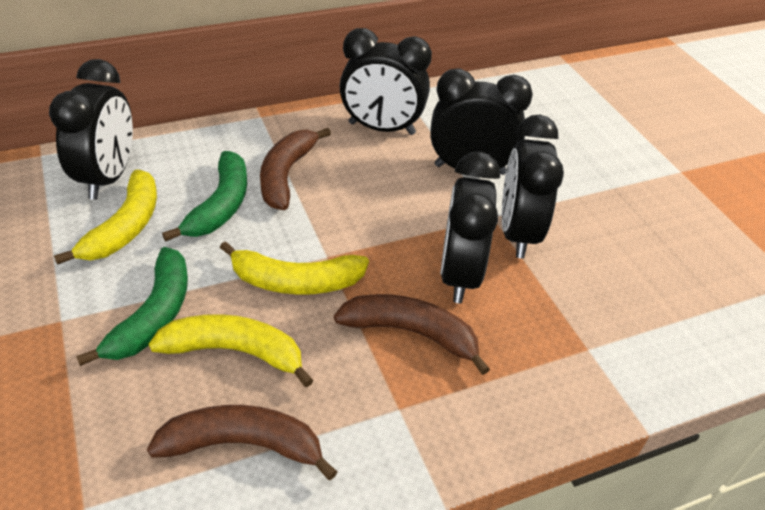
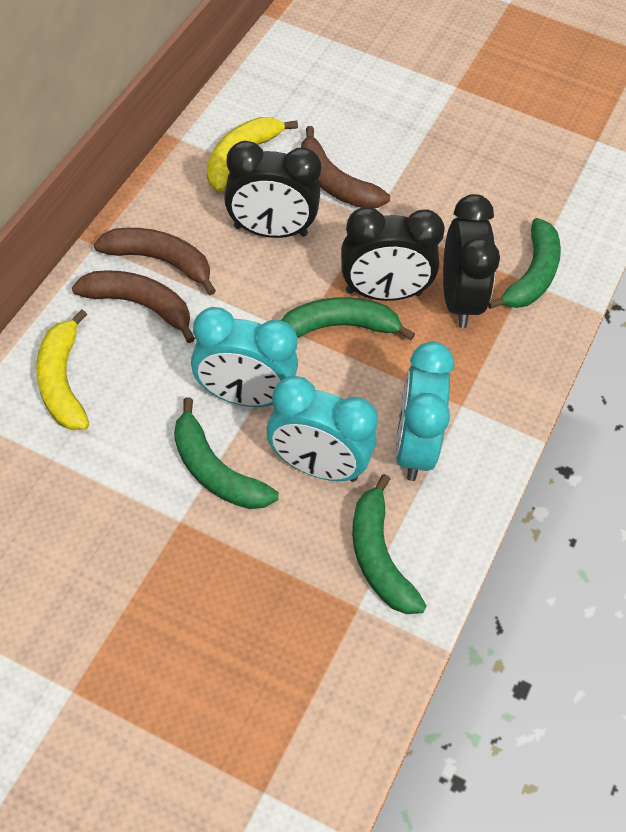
black clock: 5 -> 3
green banana: 2 -> 4
turquoise clock: 0 -> 3
yellow banana: 3 -> 2

